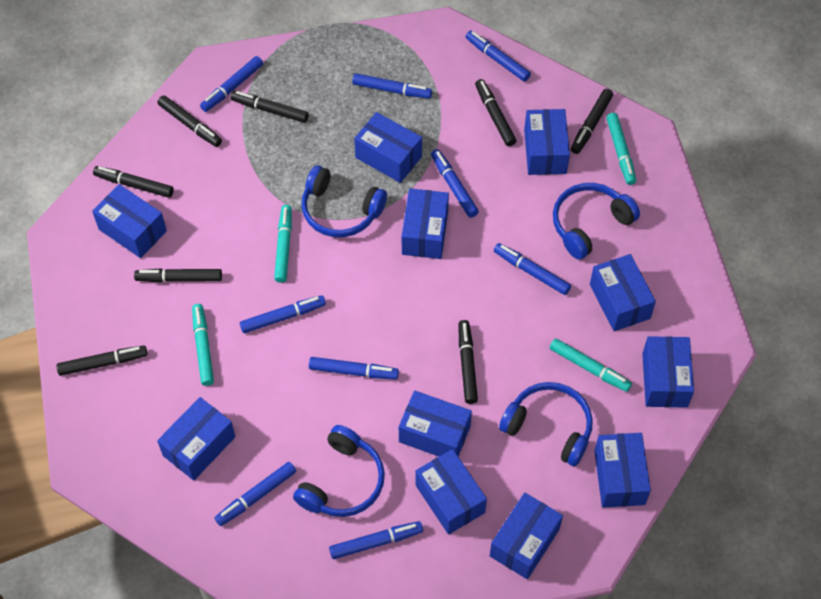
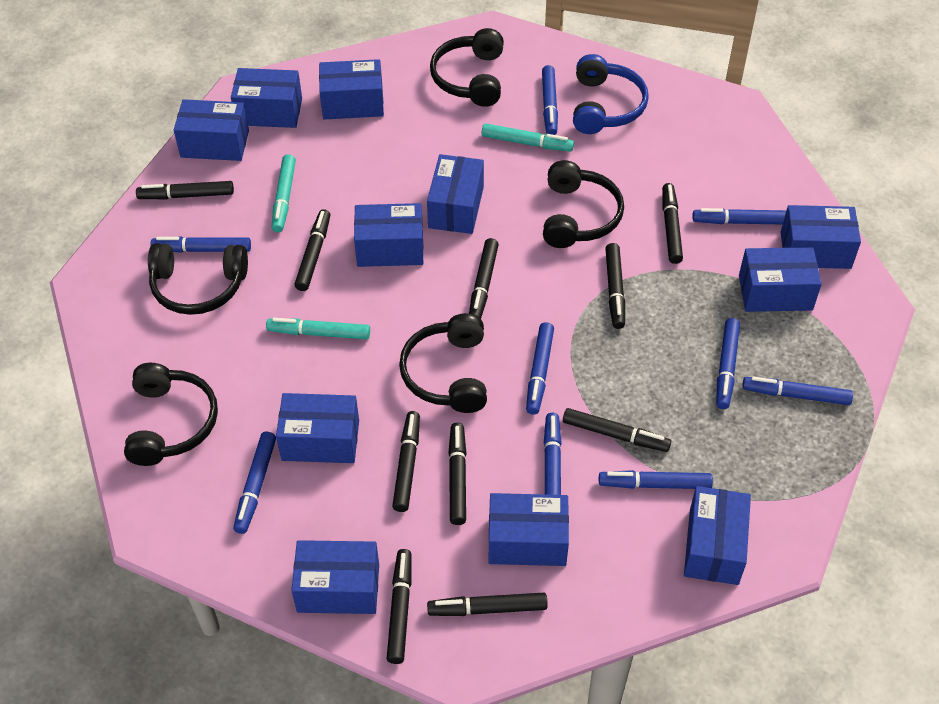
black headphones: 0 -> 5
black marker: 8 -> 10
blue headphones: 4 -> 1
turquoise marker: 4 -> 3

